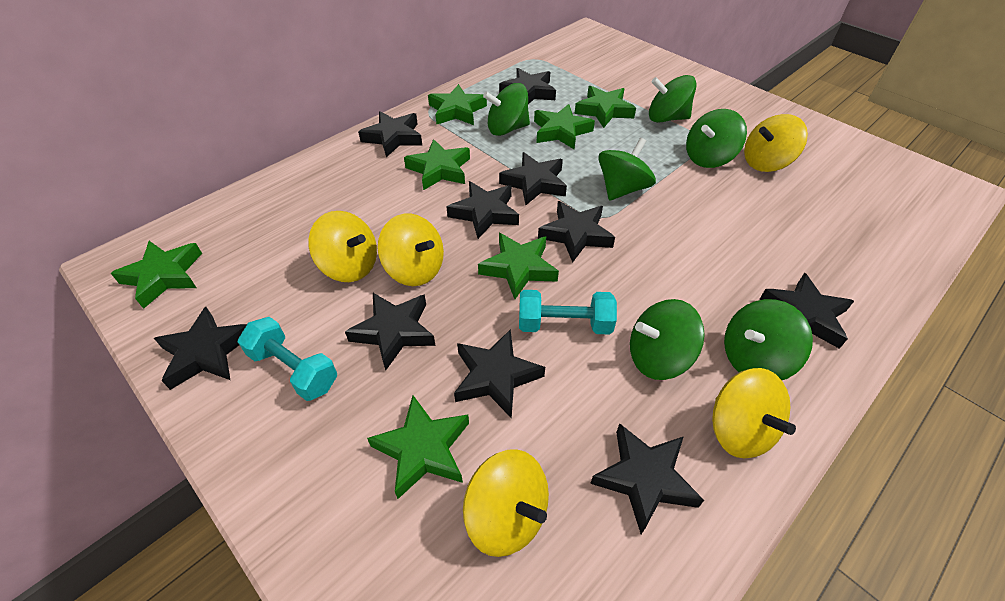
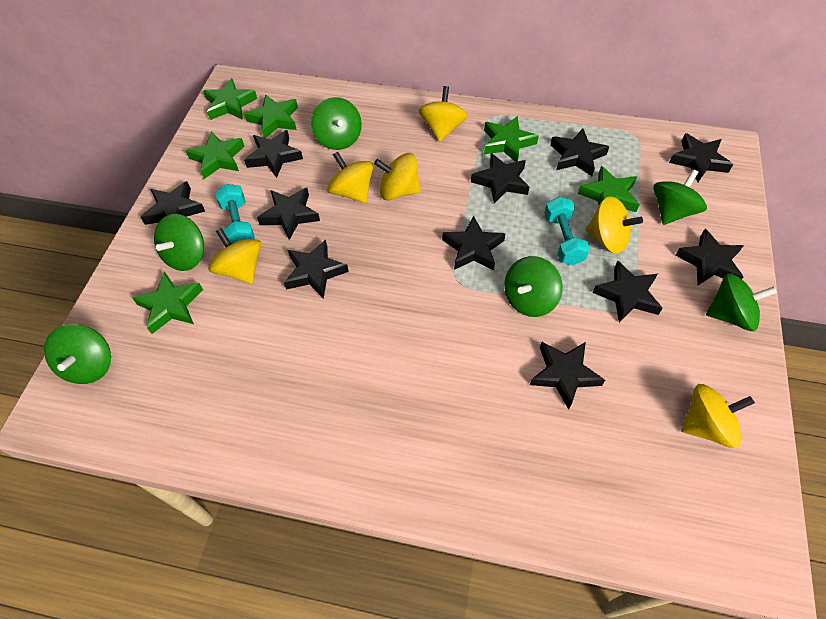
black star: 10 -> 11
green star: 7 -> 6
yellow spinning top: 5 -> 6

